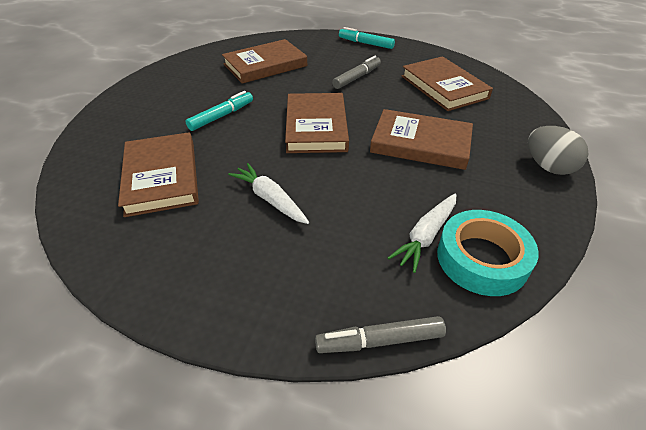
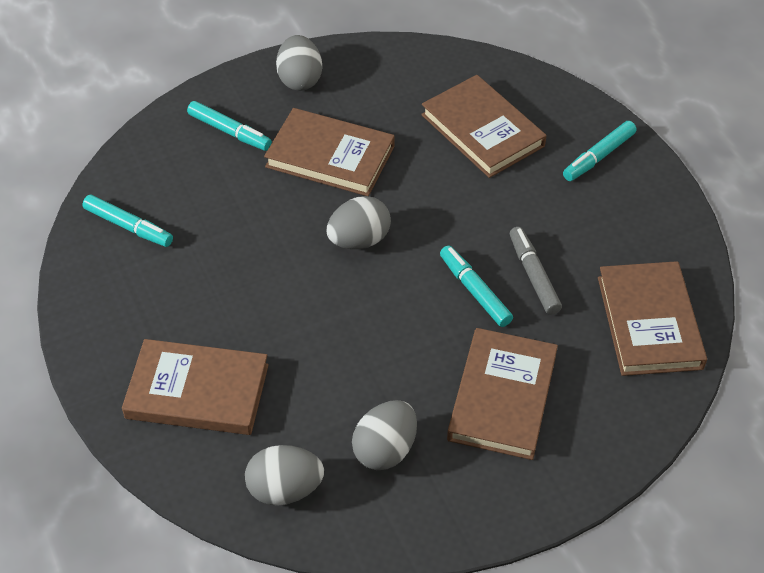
grey egg: 1 -> 4
grey marker: 2 -> 1
turquoise marker: 2 -> 4
turquoise tape: 1 -> 0
white carrot: 2 -> 0

